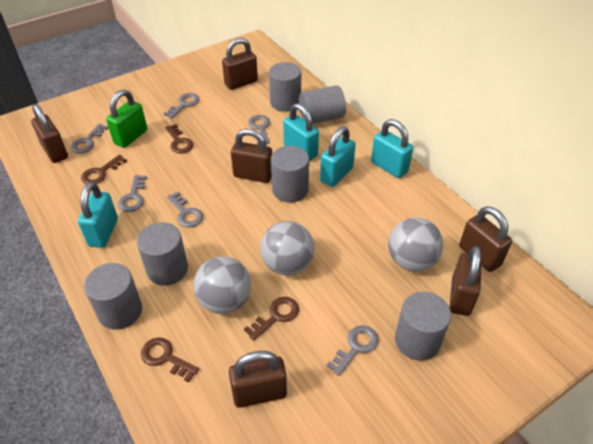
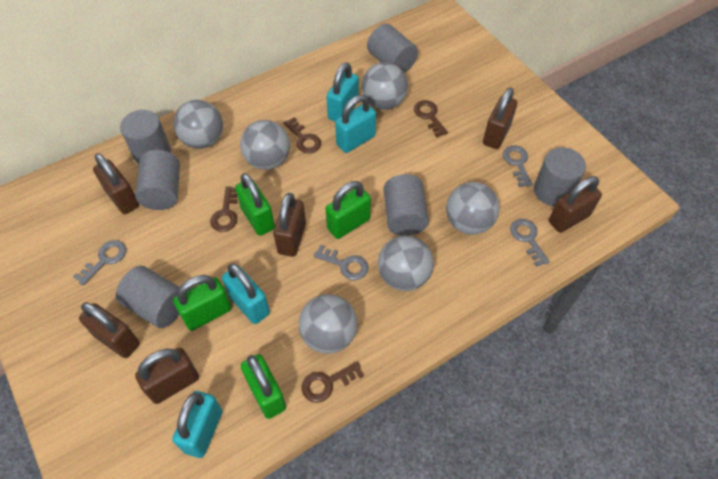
green padlock: 1 -> 4
grey ball: 3 -> 6
grey key: 6 -> 4

